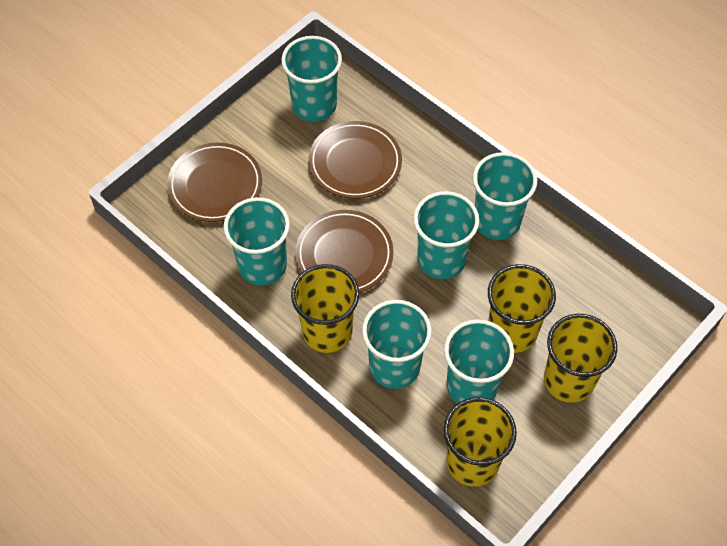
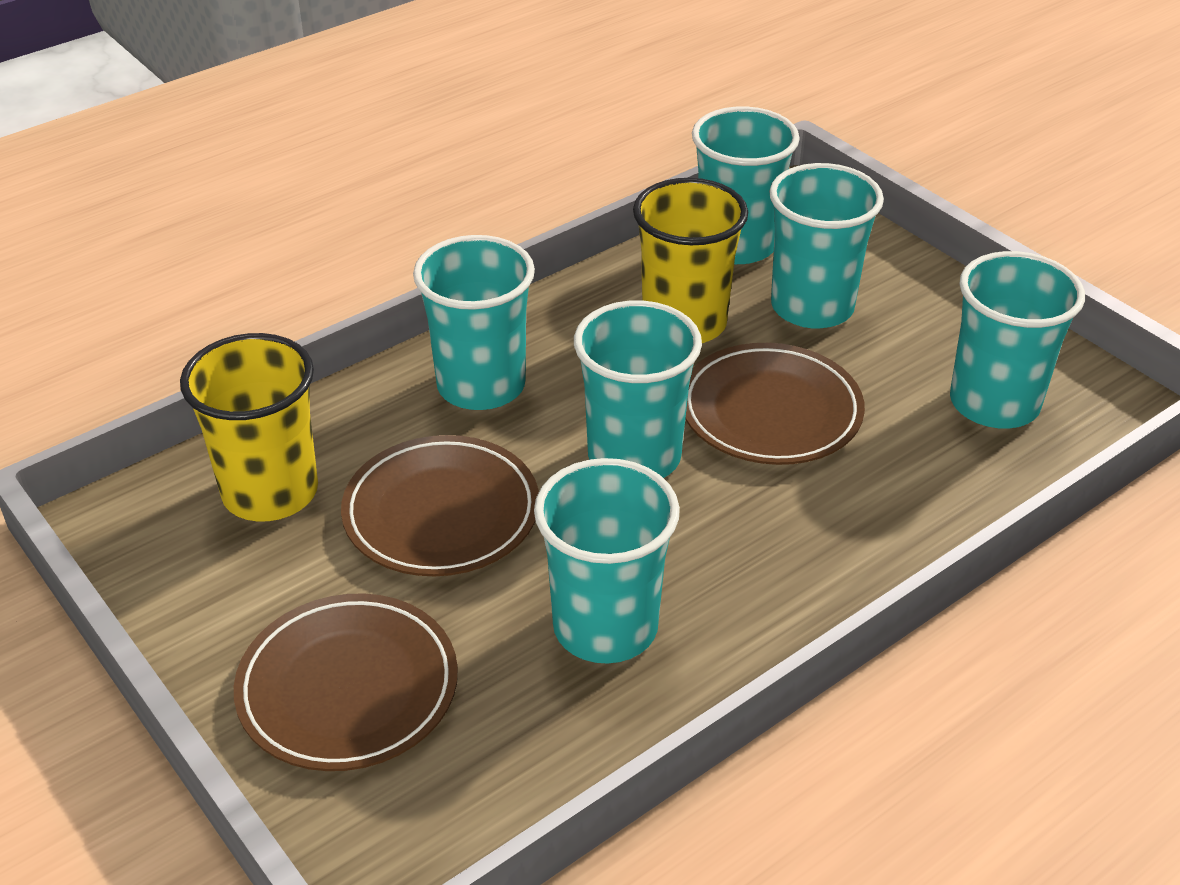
yellow cup: 4 -> 2

